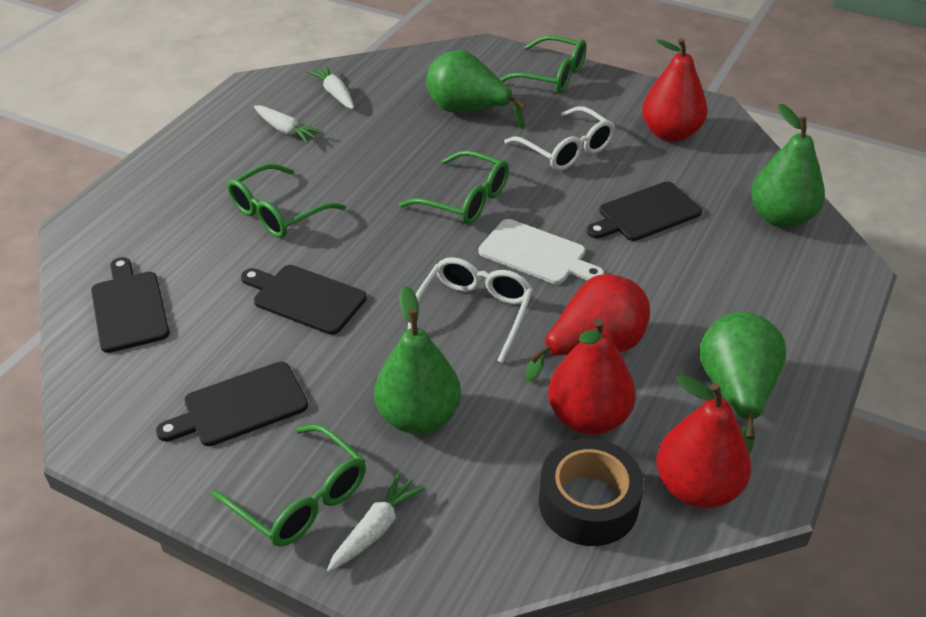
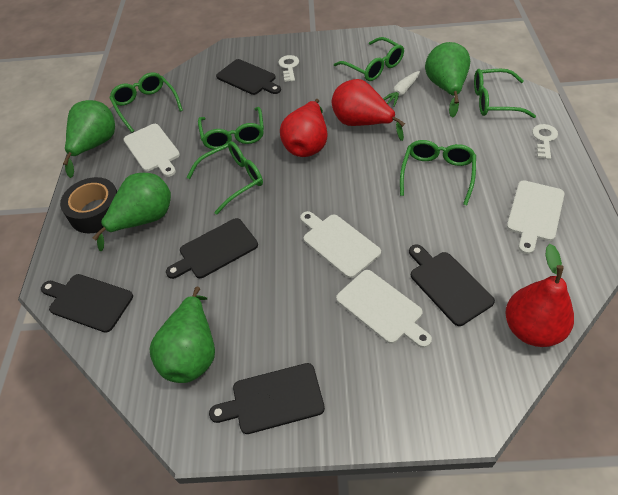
black cutting board: 4 -> 5
green glasses: 4 -> 6
red pear: 4 -> 3
white carrot: 3 -> 1
white cutting board: 1 -> 4
white glasses: 2 -> 0
white key: 0 -> 2

